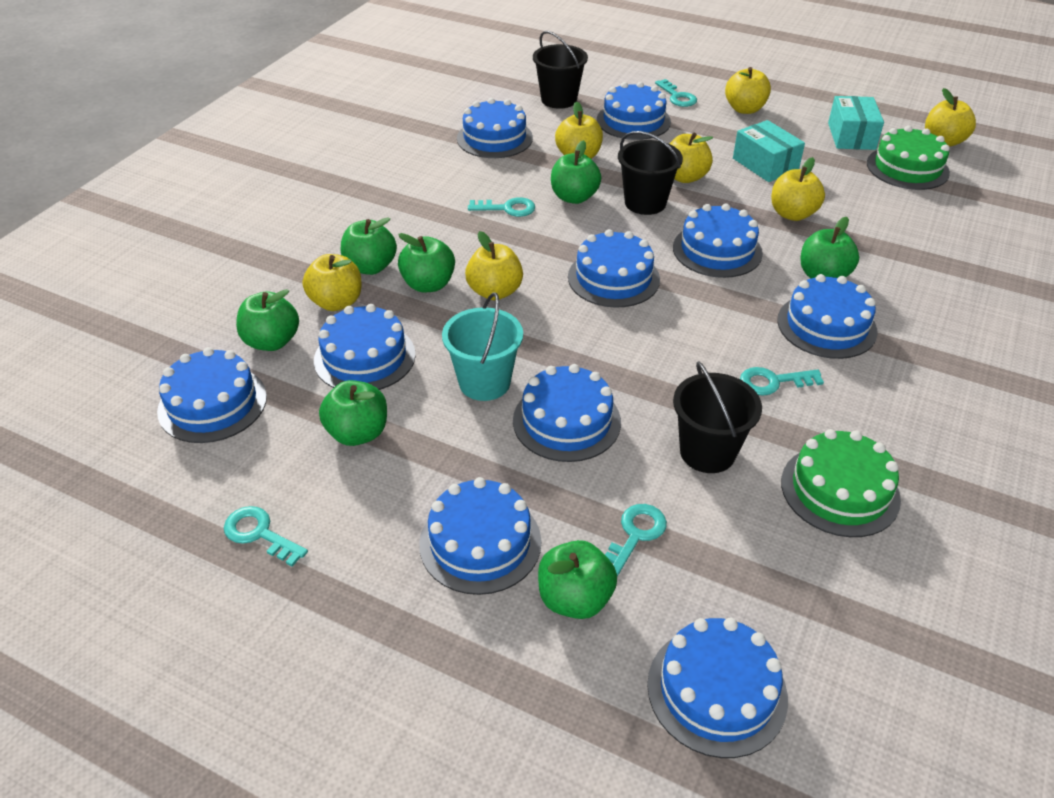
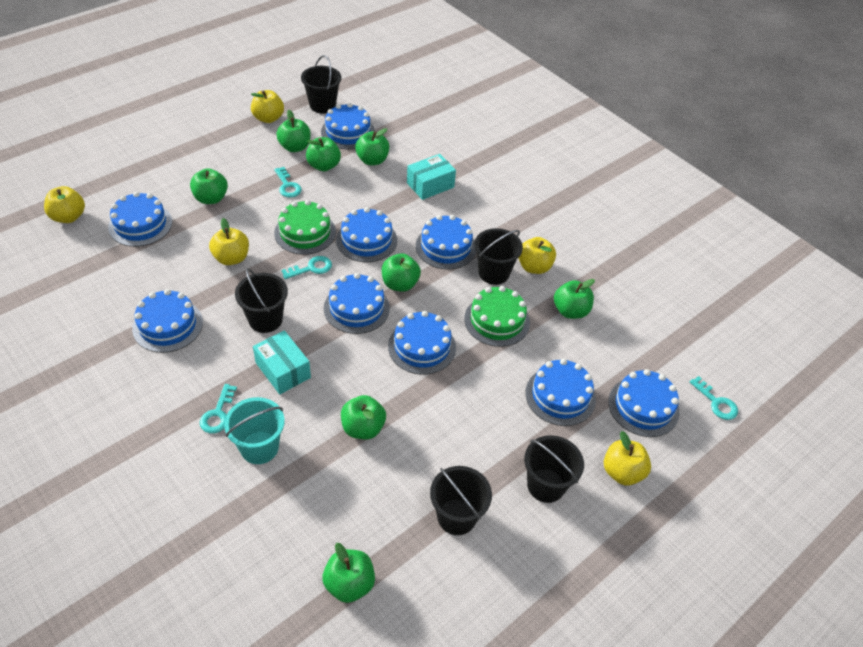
black bucket: 3 -> 5
blue cake: 10 -> 9
green apple: 7 -> 8
turquoise key: 5 -> 4
yellow apple: 7 -> 5

